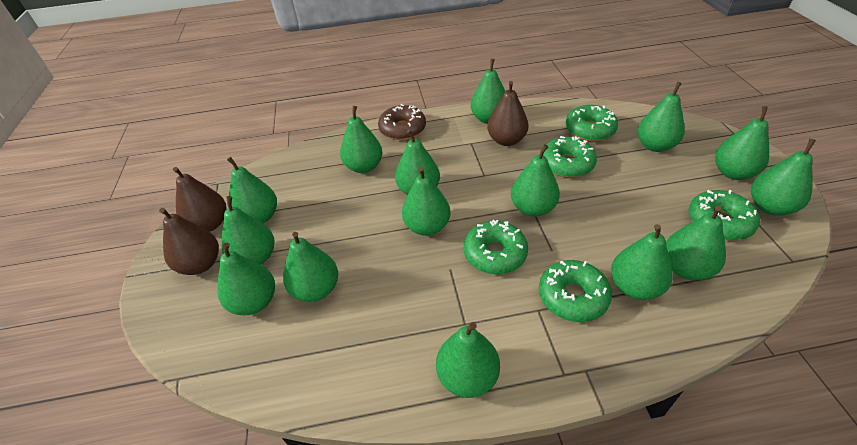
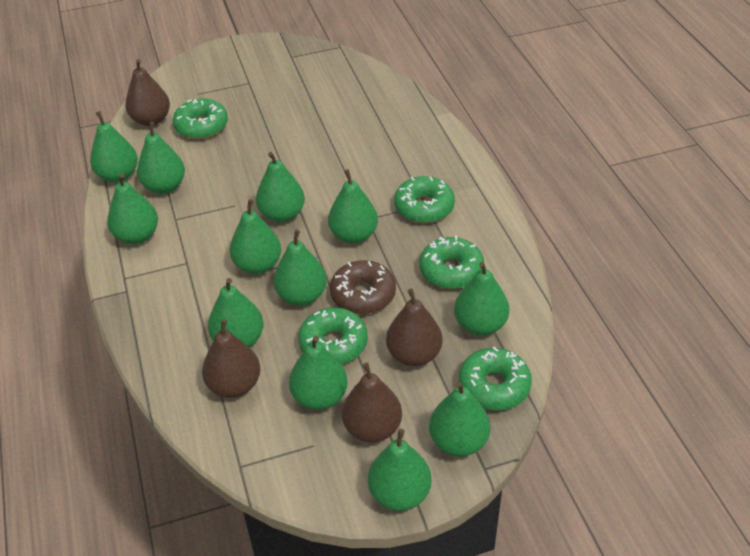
brown pear: 3 -> 4
green pear: 15 -> 12

